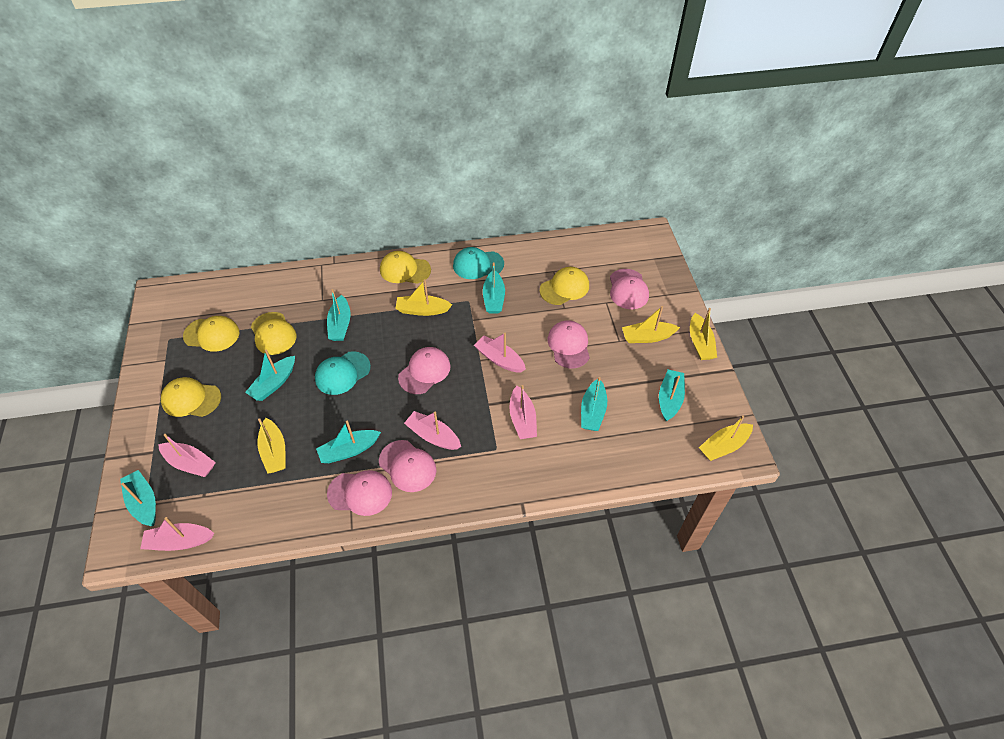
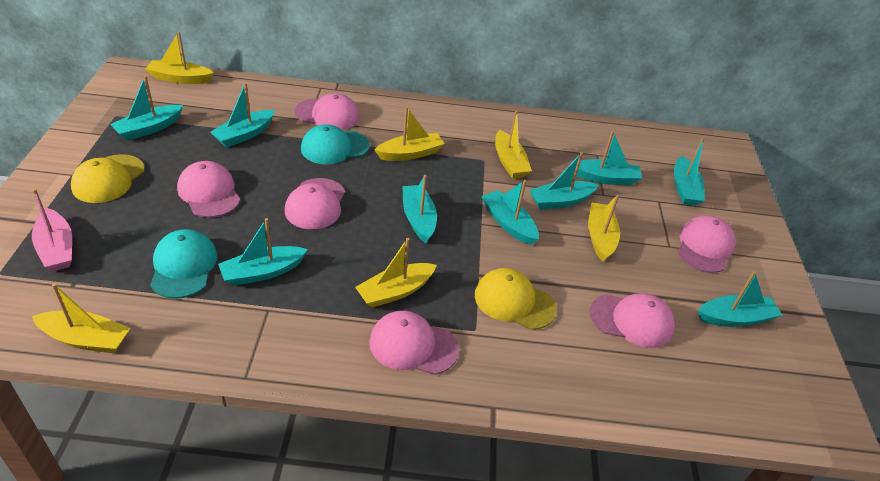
pink boat: 5 -> 1
pink cap: 5 -> 6
turquoise boat: 7 -> 9
yellow boat: 5 -> 6
yellow cap: 5 -> 2

